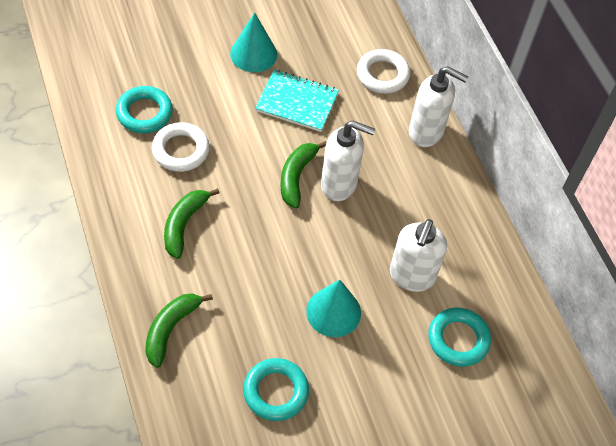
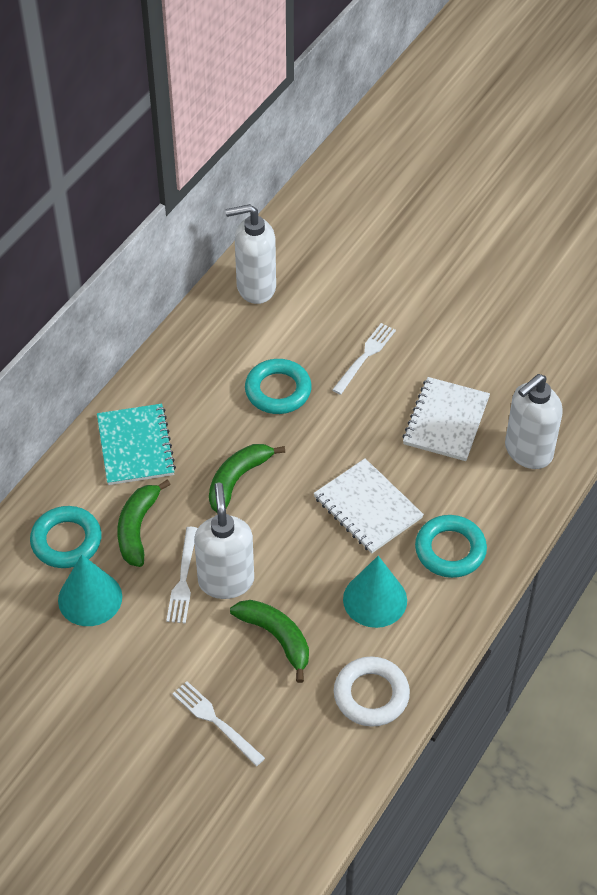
white fork: 0 -> 3
white notebook: 0 -> 2
white ring: 2 -> 1

